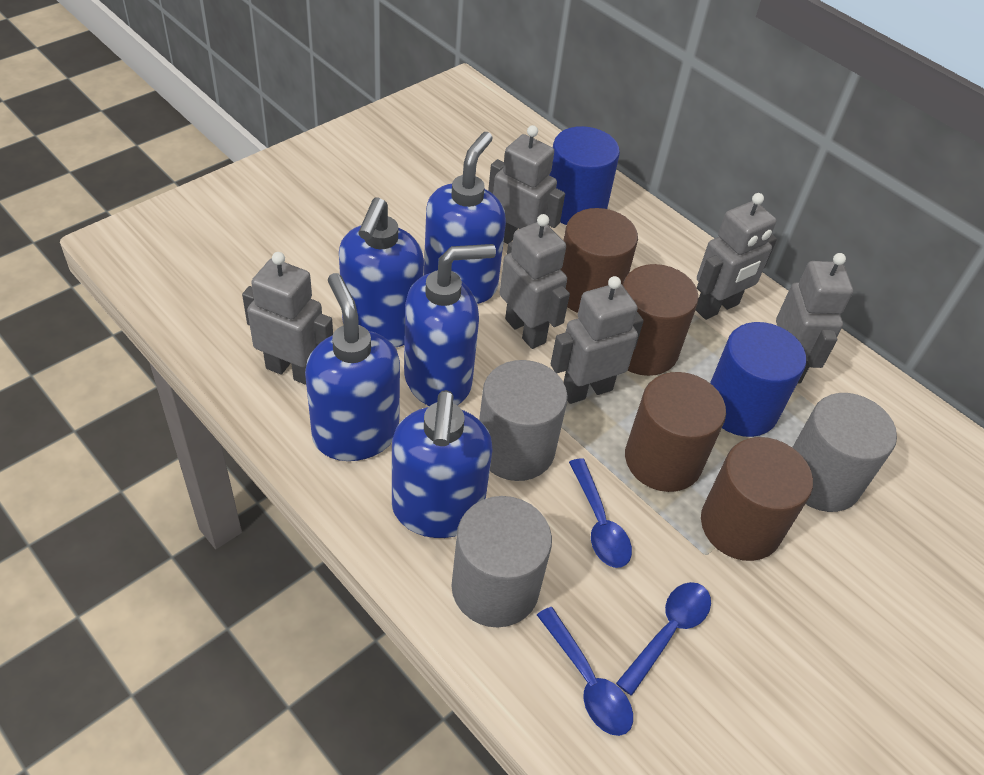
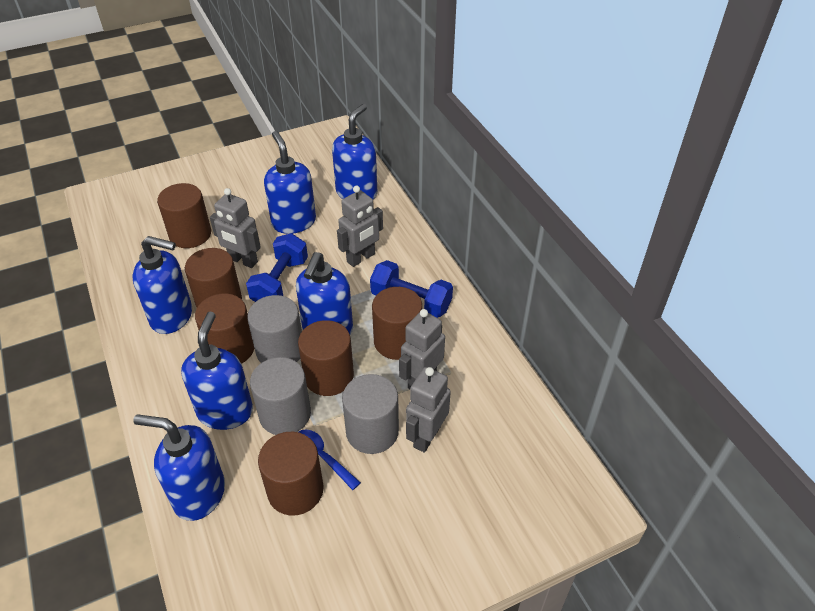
blue cylinder: 2 -> 0
blue dumbbell: 0 -> 2
blue soap dispenser: 5 -> 6
blue spoon: 3 -> 1
brown cylinder: 4 -> 6
grey robot: 6 -> 4

